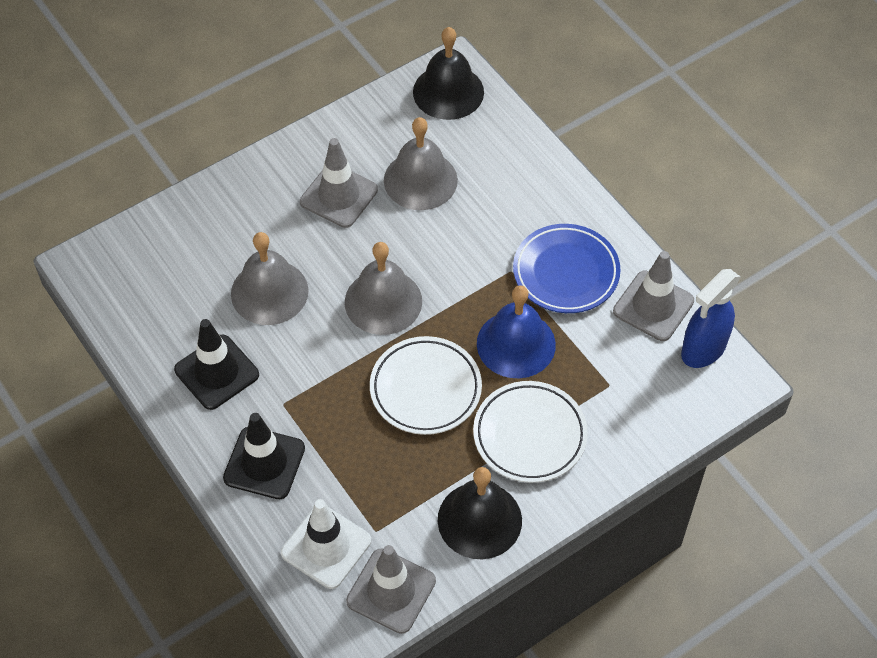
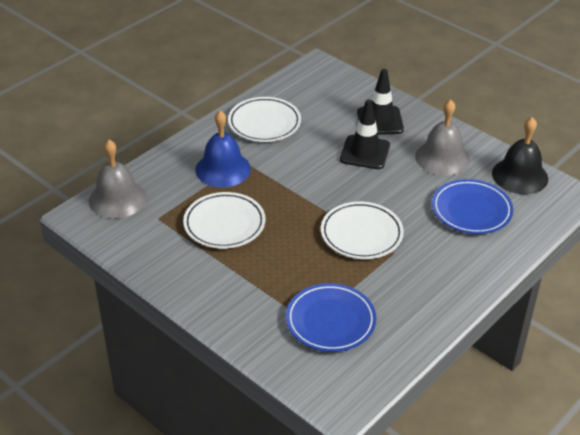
black bell: 2 -> 1
blue plate: 1 -> 2
blue spray bottle: 1 -> 0
grey bell: 3 -> 2
grey traffic cone: 3 -> 0
white plate: 2 -> 3
white traffic cone: 1 -> 0

